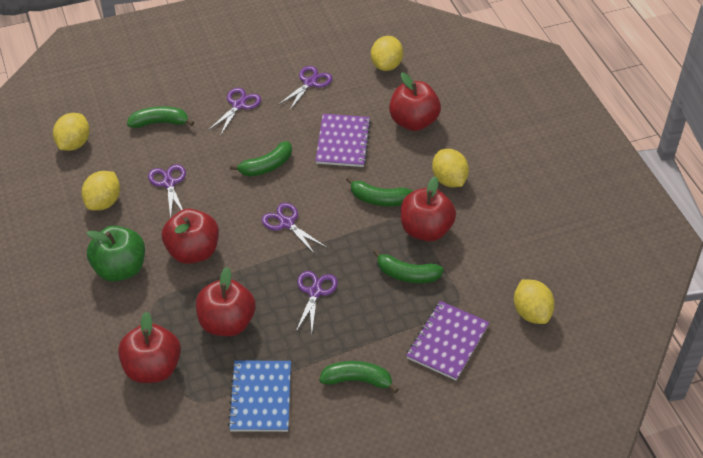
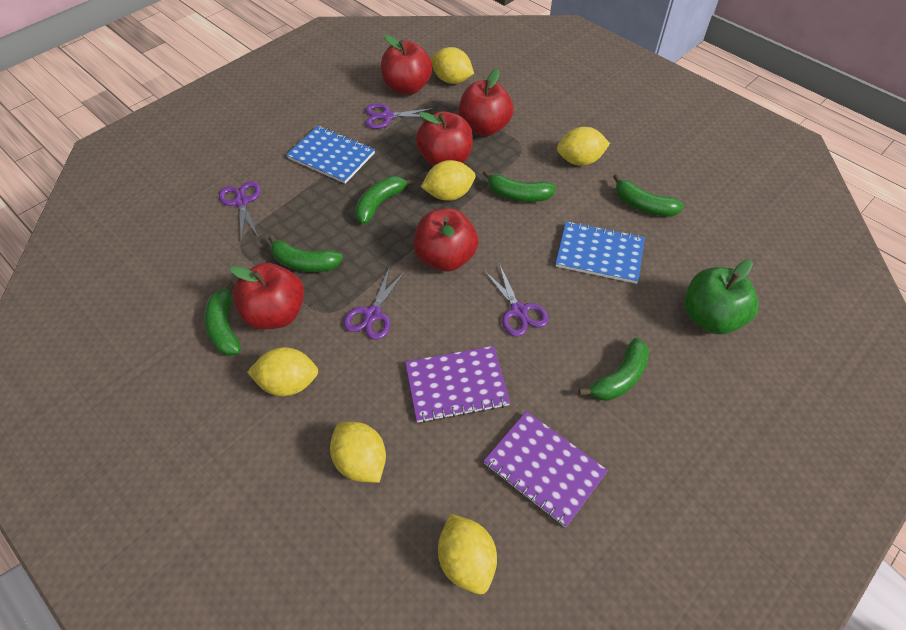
blue notebook: 1 -> 2
green banana: 5 -> 6
purple scissors: 5 -> 4
yellow lemon: 5 -> 6

